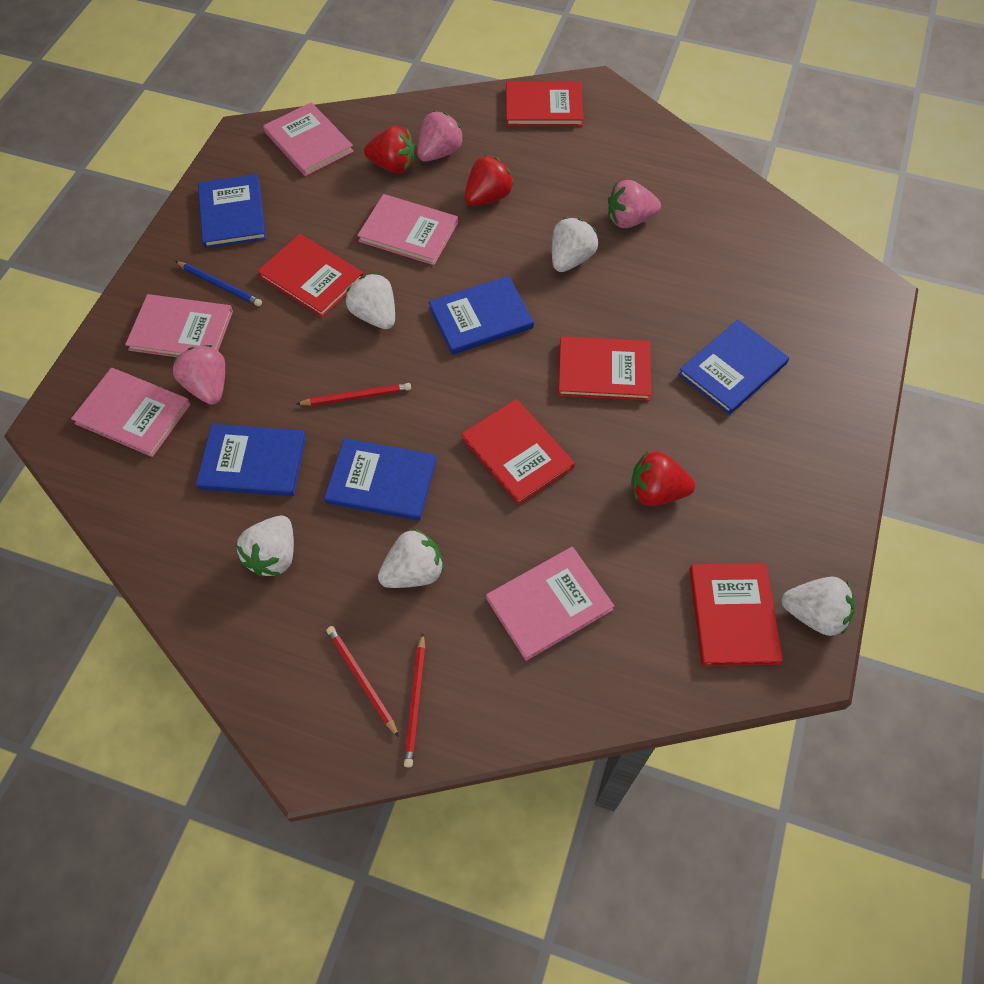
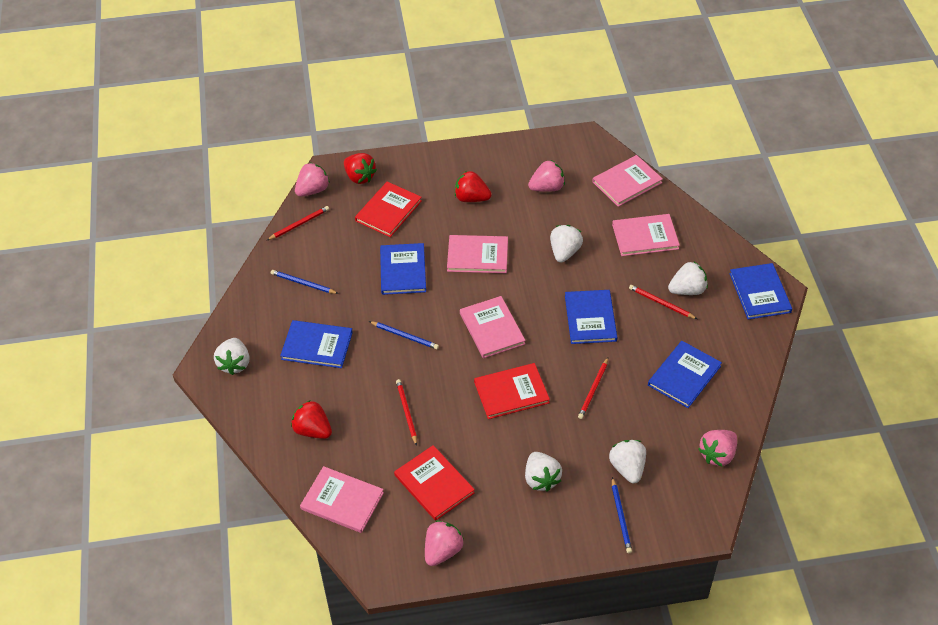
blue pencil: 1 -> 3
pink strawberry: 3 -> 4
red book: 5 -> 3
red pencil: 3 -> 4

